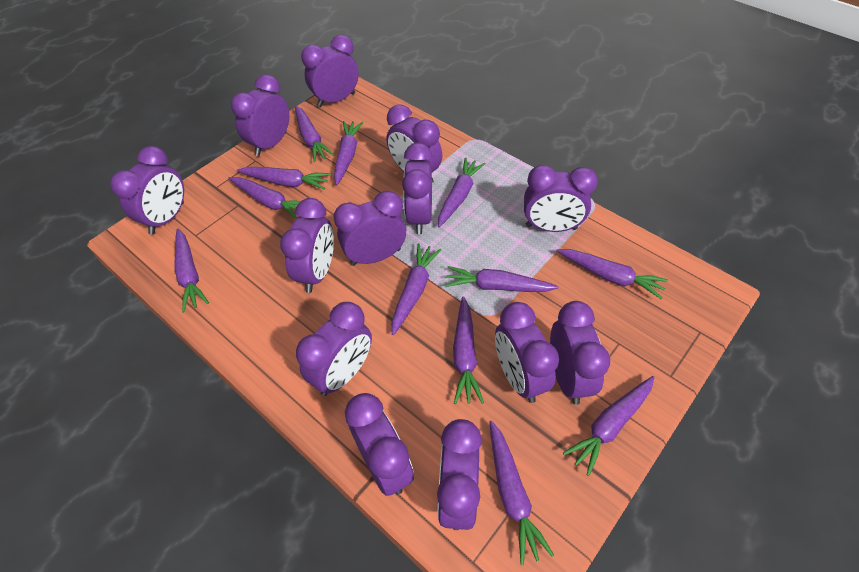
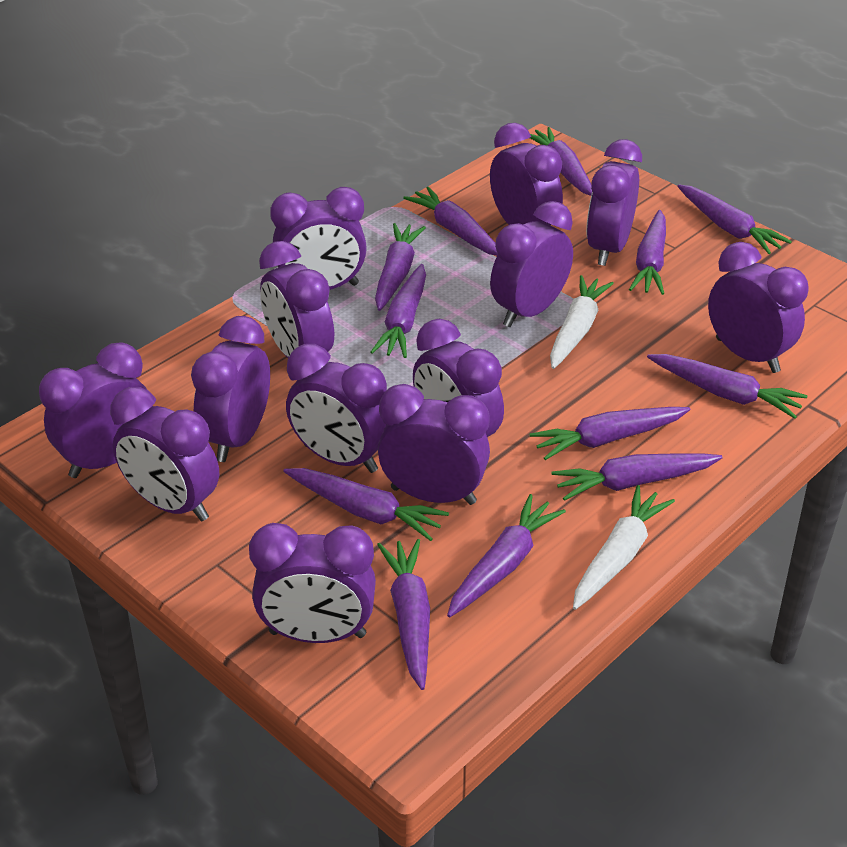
white carrot: 0 -> 2

